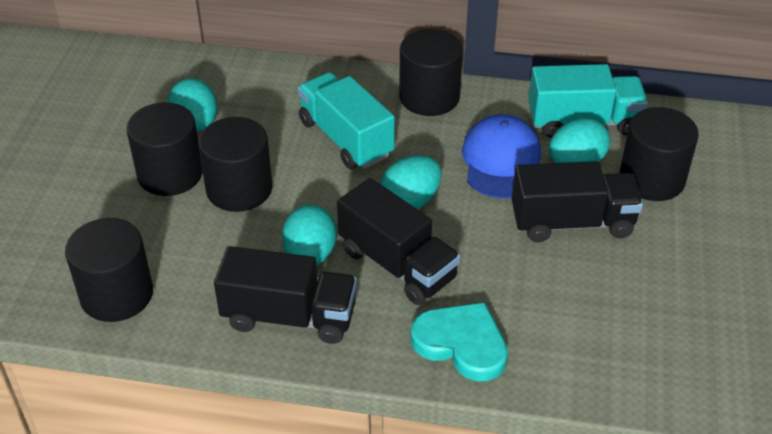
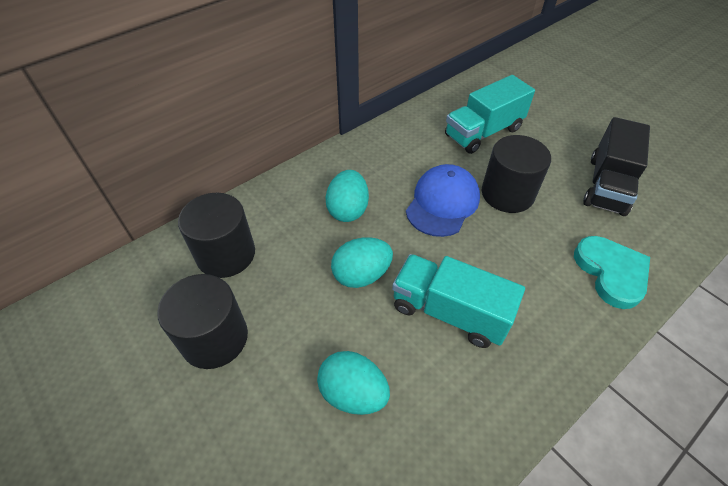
black cylinder: 5 -> 3
black truck: 3 -> 1
turquoise egg: 4 -> 3

